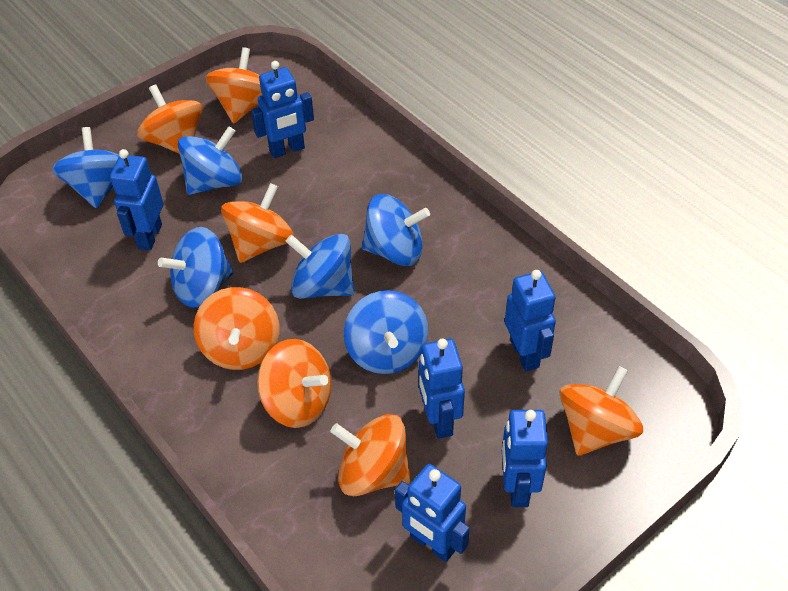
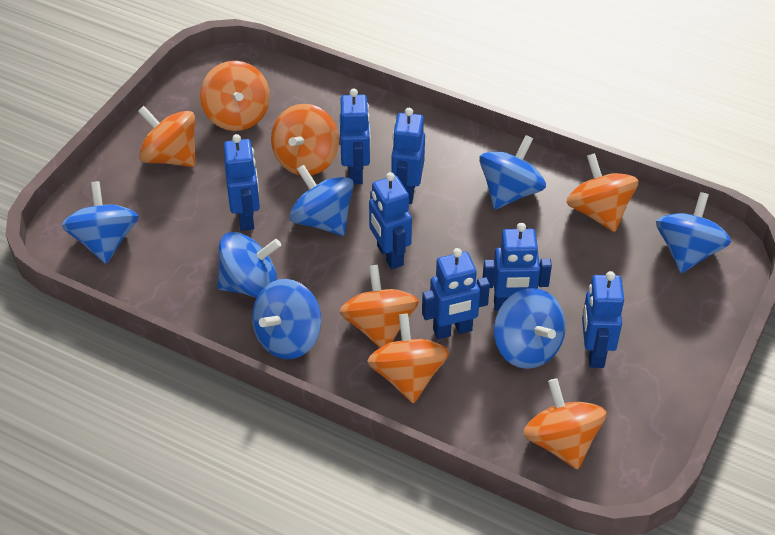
blue robot: 6 -> 7
blue spinning top: 6 -> 7

